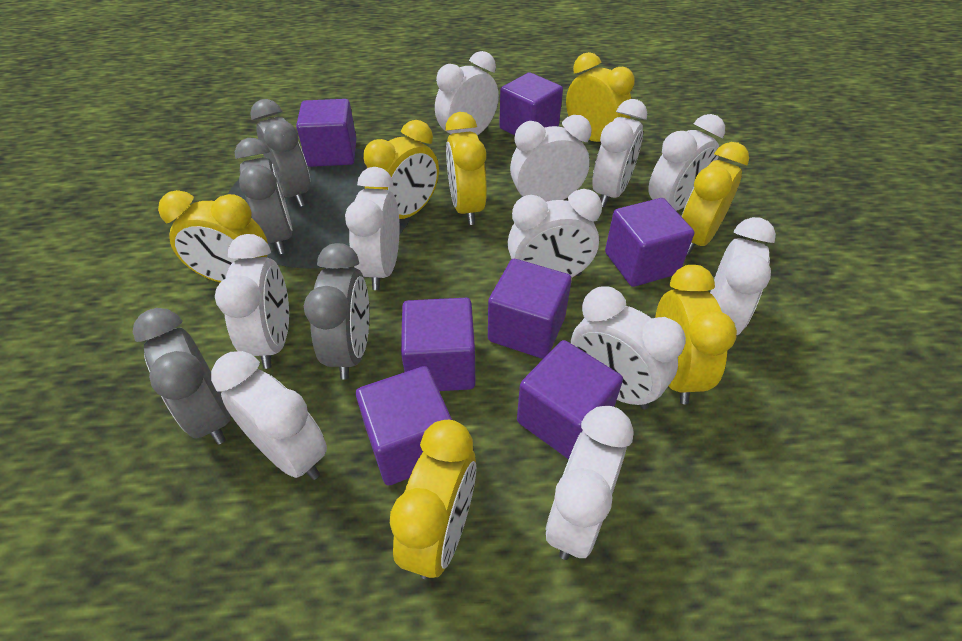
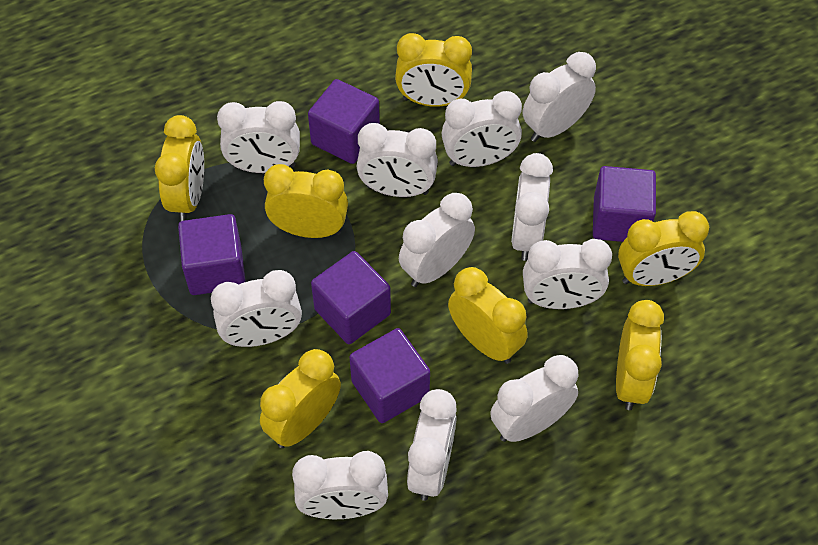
grey clock: 4 -> 0
purple cube: 7 -> 5

